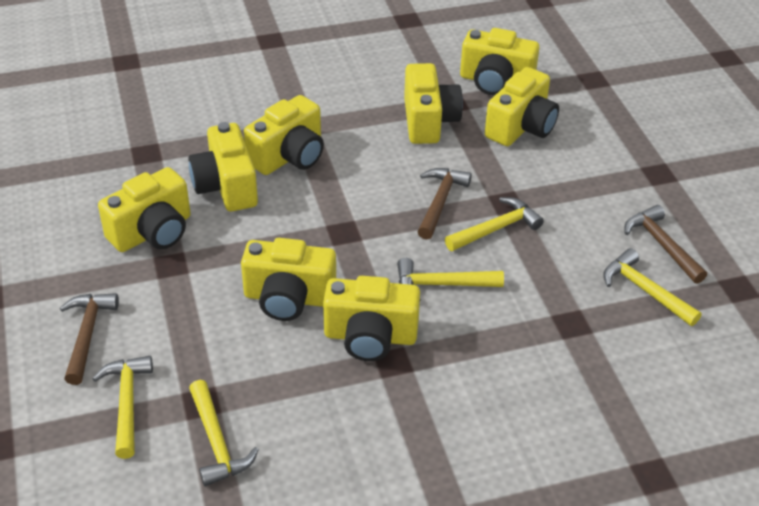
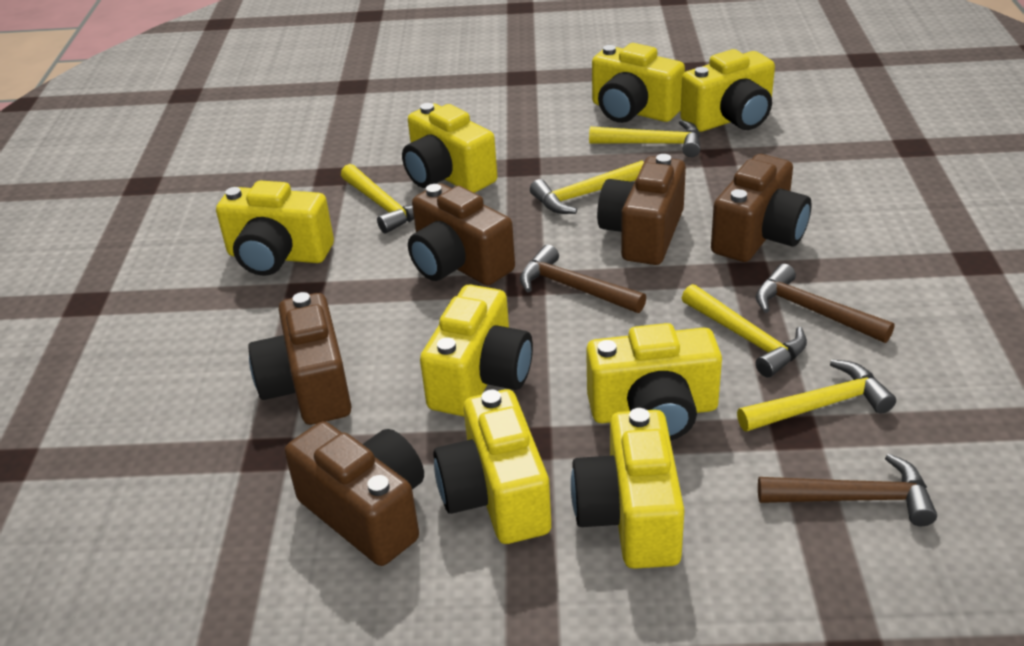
brown camera: 0 -> 5

